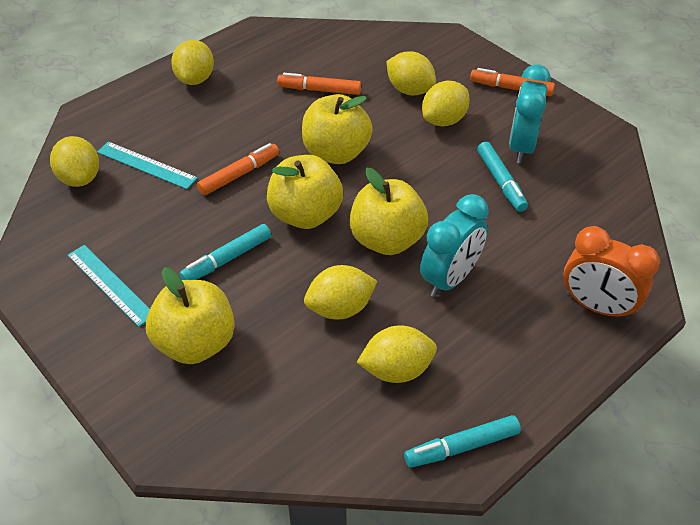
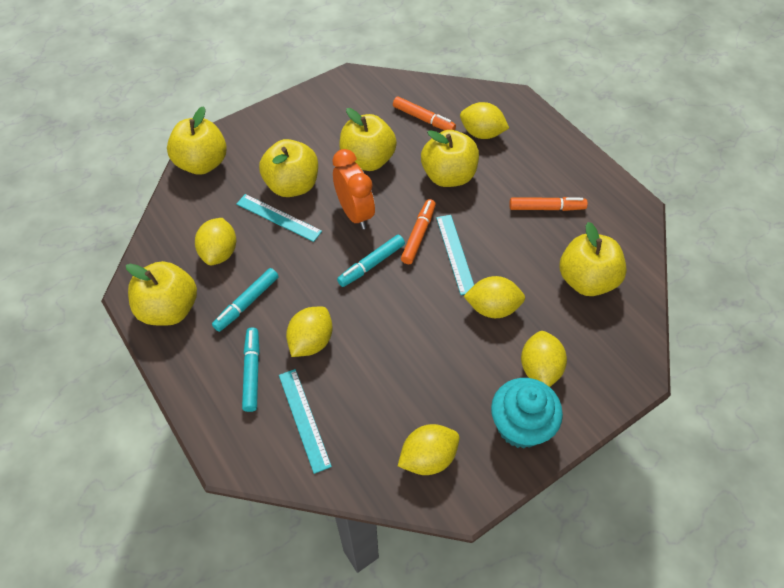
turquoise clock: 2 -> 0
turquoise cupcake: 0 -> 1
turquoise ruler: 2 -> 3
yellow apple: 4 -> 6

